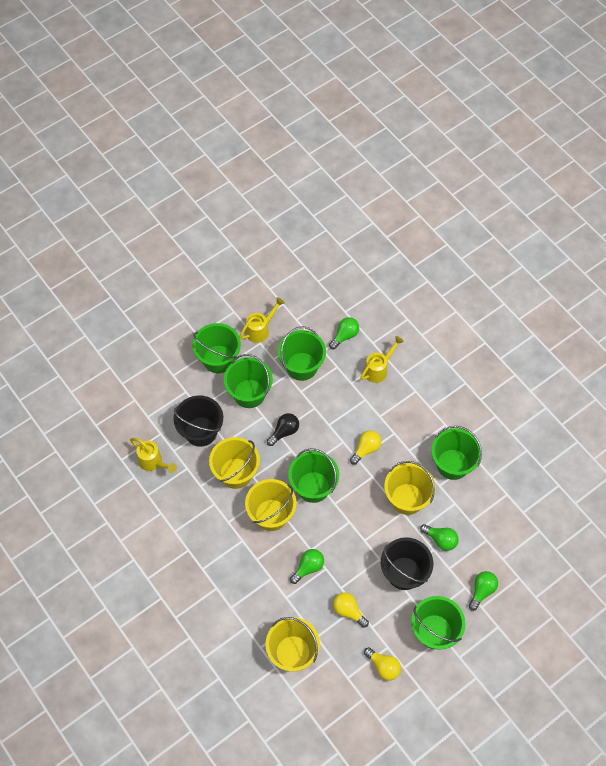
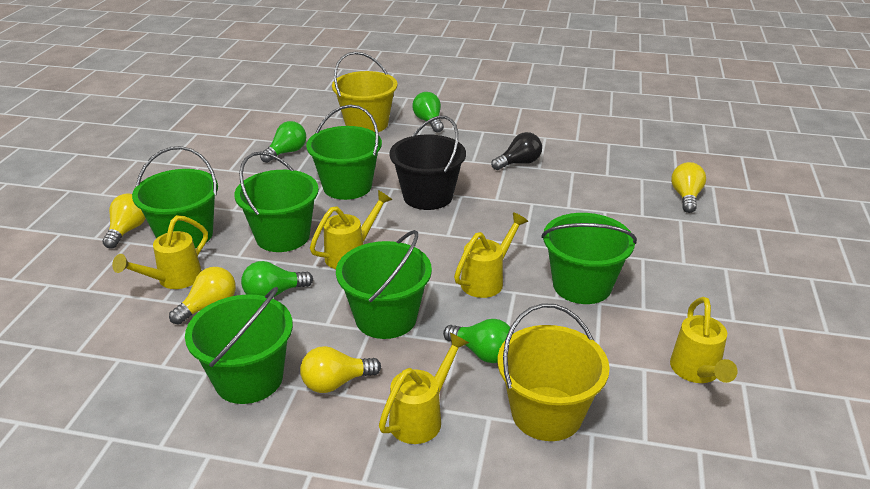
black bucket: 2 -> 1
yellow bucket: 4 -> 2
yellow light bulb: 3 -> 4
yellow watering can: 3 -> 5

